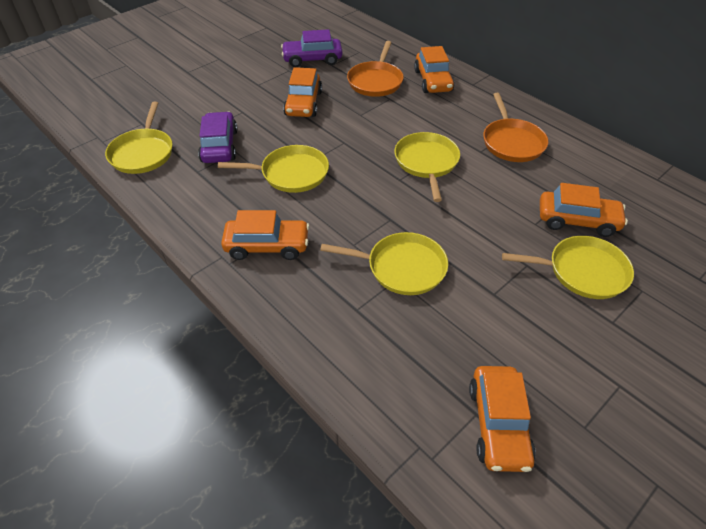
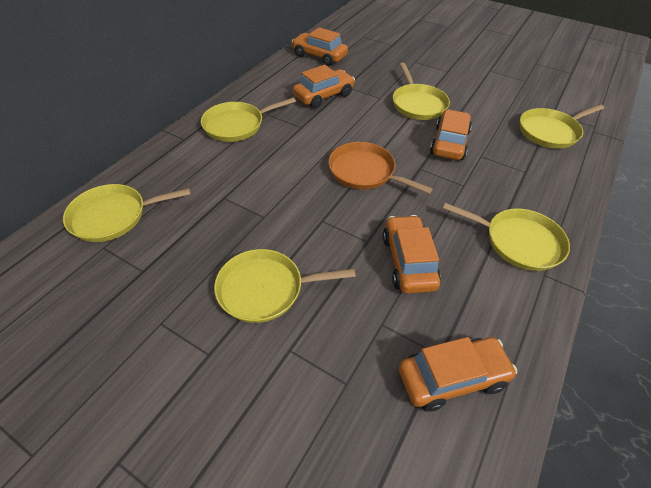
orange pan: 2 -> 1
purple car: 2 -> 0
yellow pan: 5 -> 6

